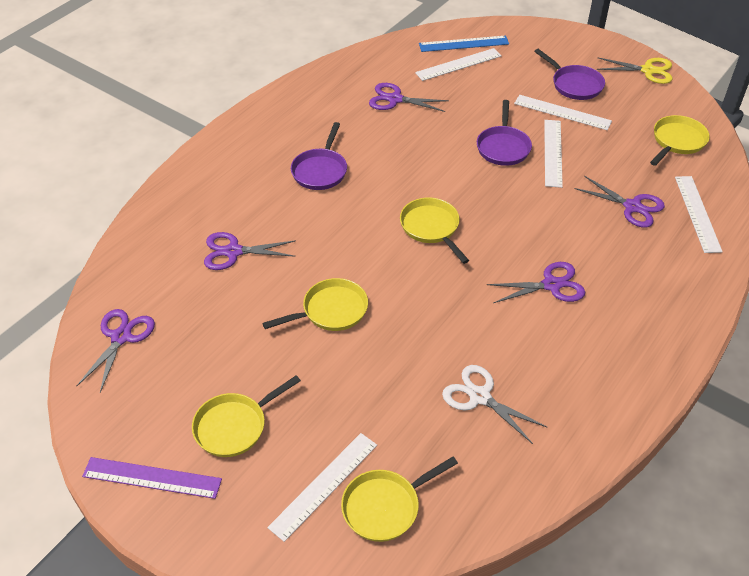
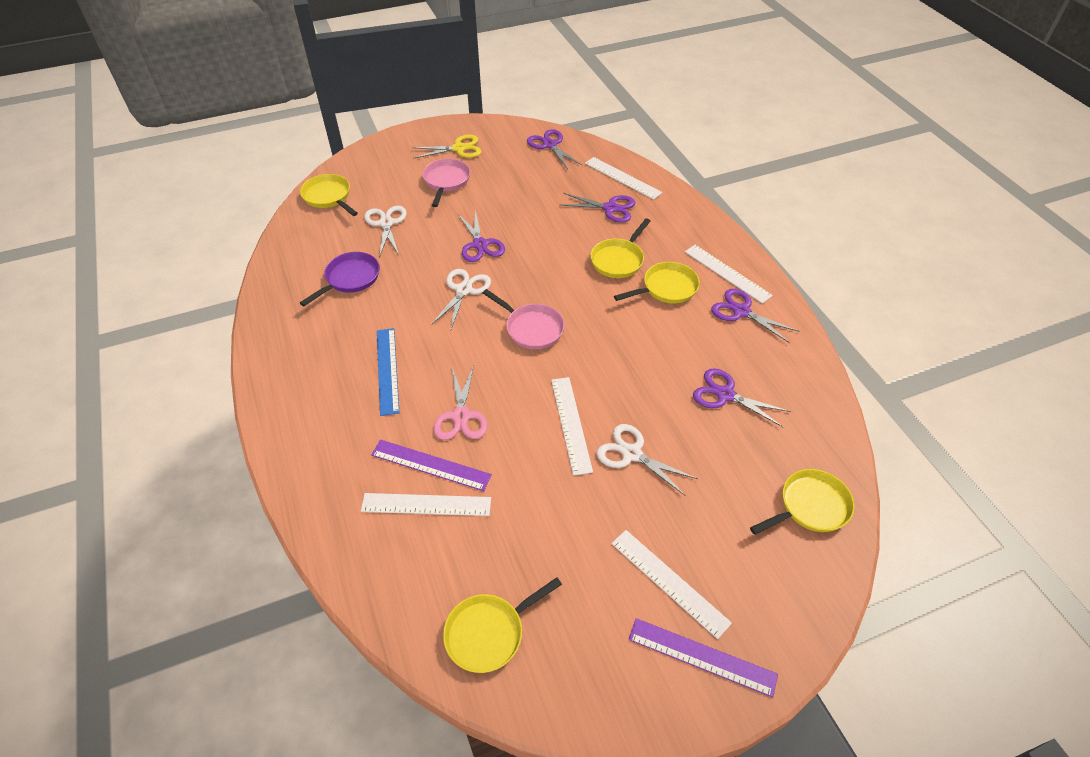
pink pan: 0 -> 2
pink scissors: 0 -> 1
purple pan: 3 -> 1
purple ruler: 1 -> 2
white scissors: 1 -> 3

